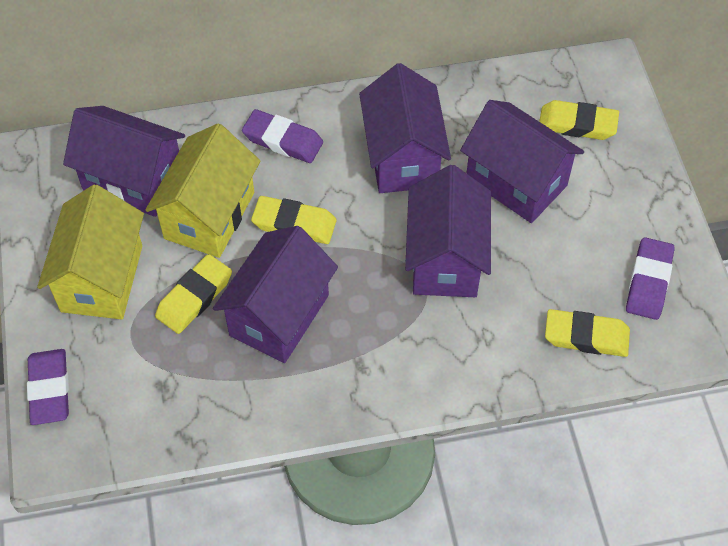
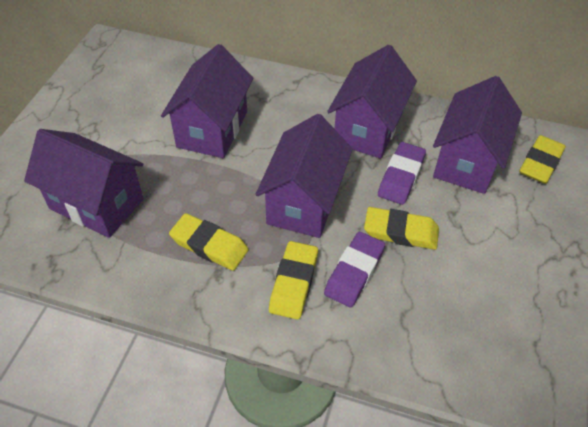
purple eraser: 3 -> 2
yellow house: 2 -> 0

